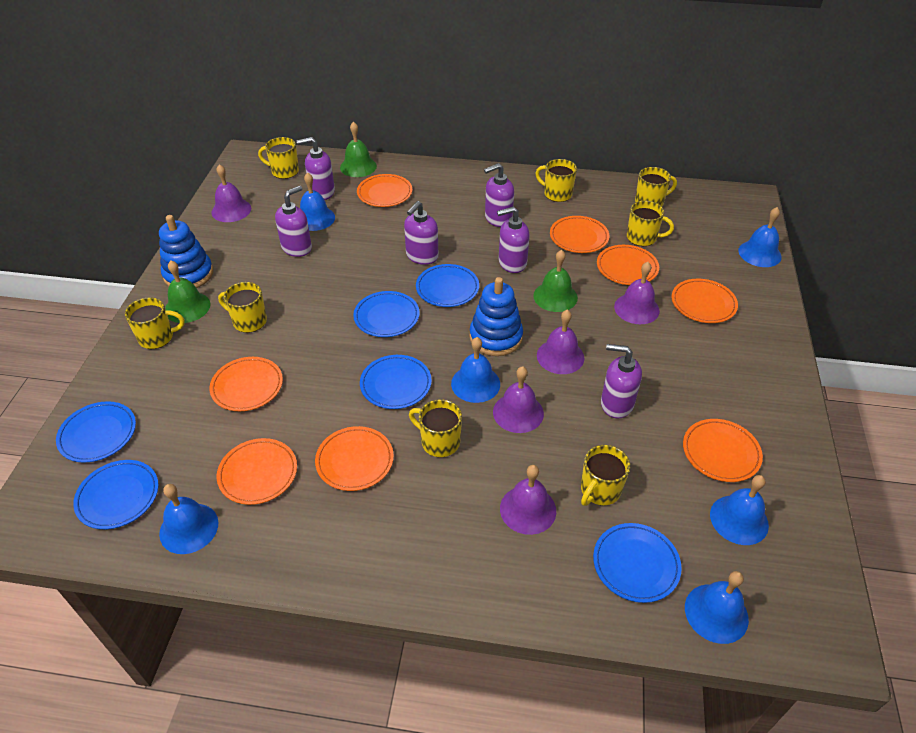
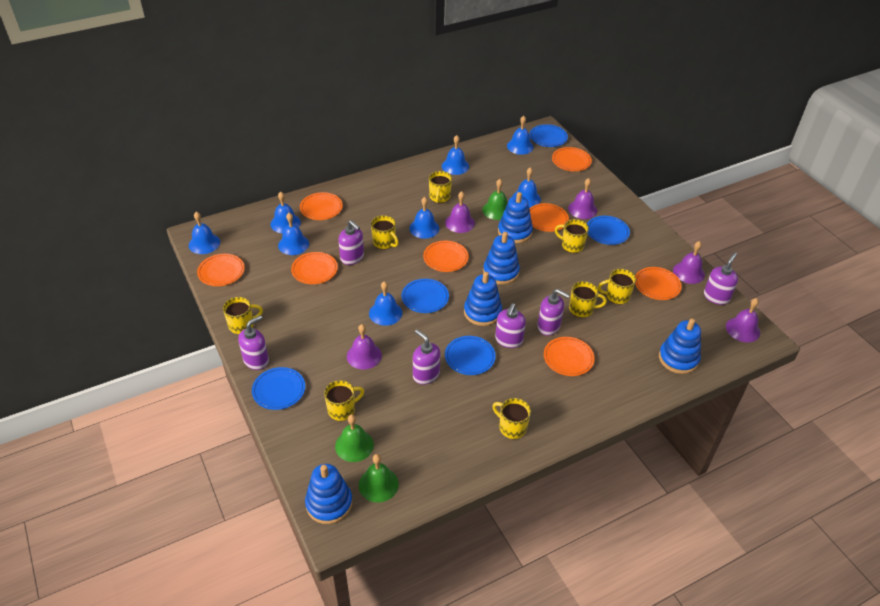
blue bell: 6 -> 8
blue plate: 6 -> 5
blue stacking toy: 2 -> 5

